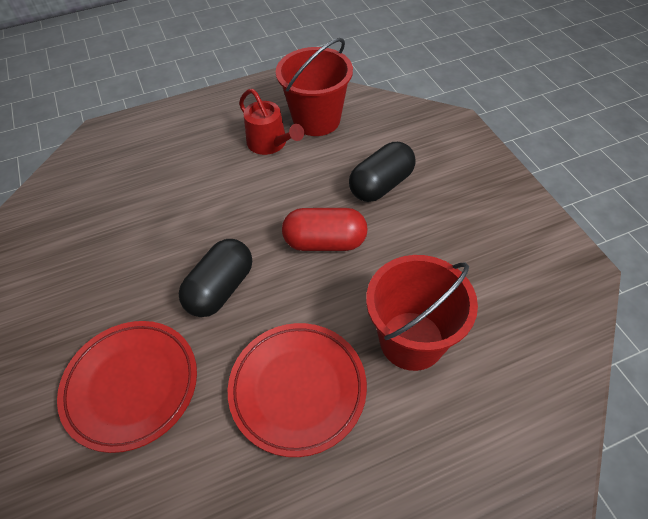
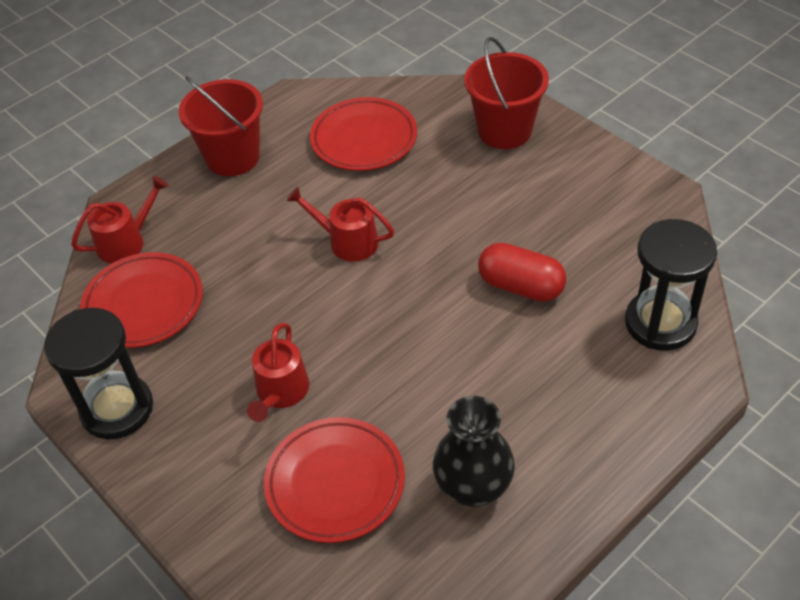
black capsule: 2 -> 0
black hourglass: 0 -> 2
black vase: 0 -> 1
red plate: 2 -> 3
red watering can: 1 -> 3

